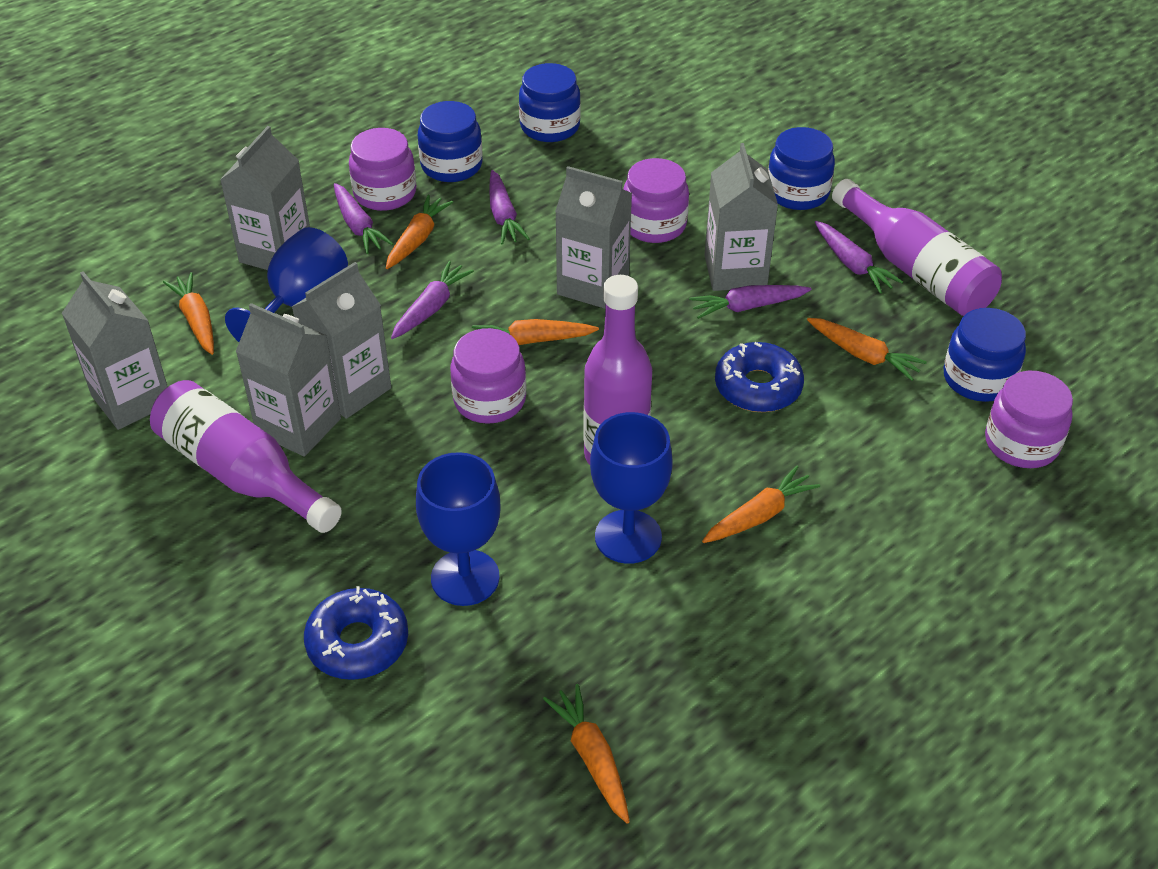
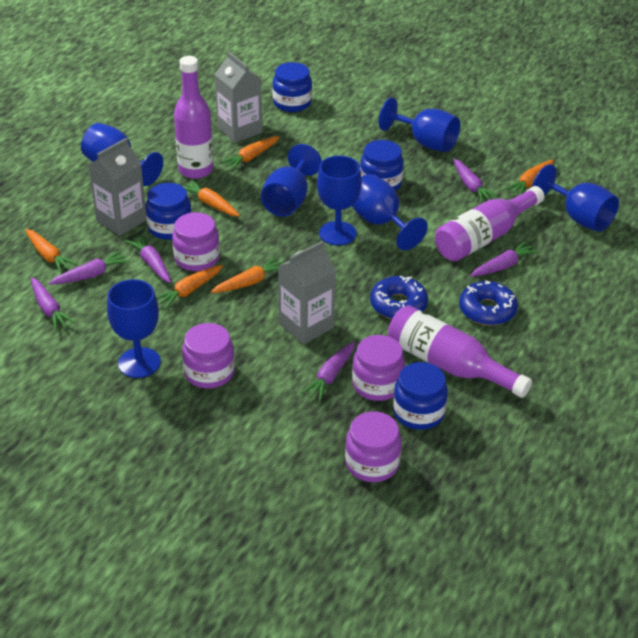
blue goblet: 3 -> 7
grey carton: 6 -> 3
purple carrot: 5 -> 6

